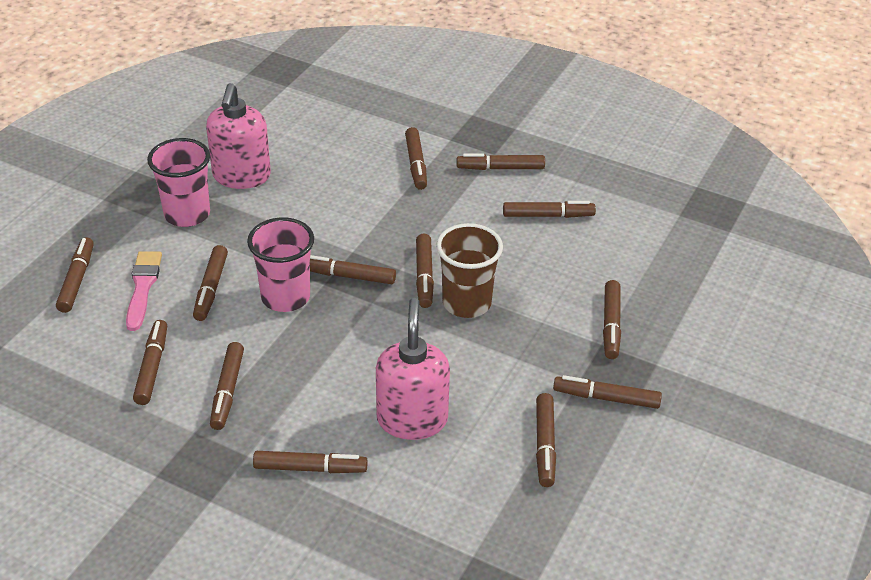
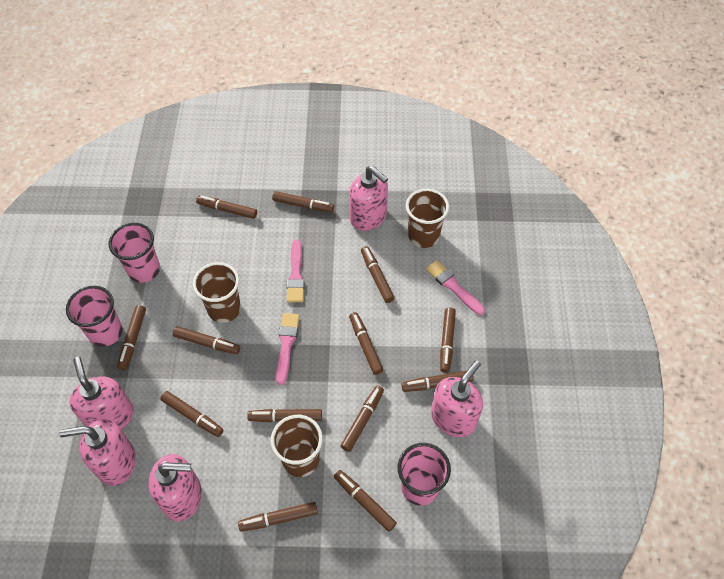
brown cup: 1 -> 3
pink brush: 1 -> 3
pink cup: 2 -> 3
pink soap dispenser: 2 -> 5

